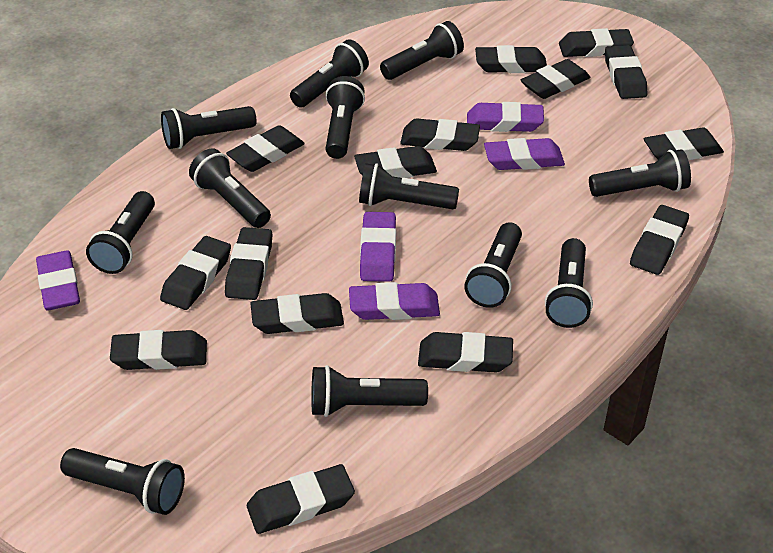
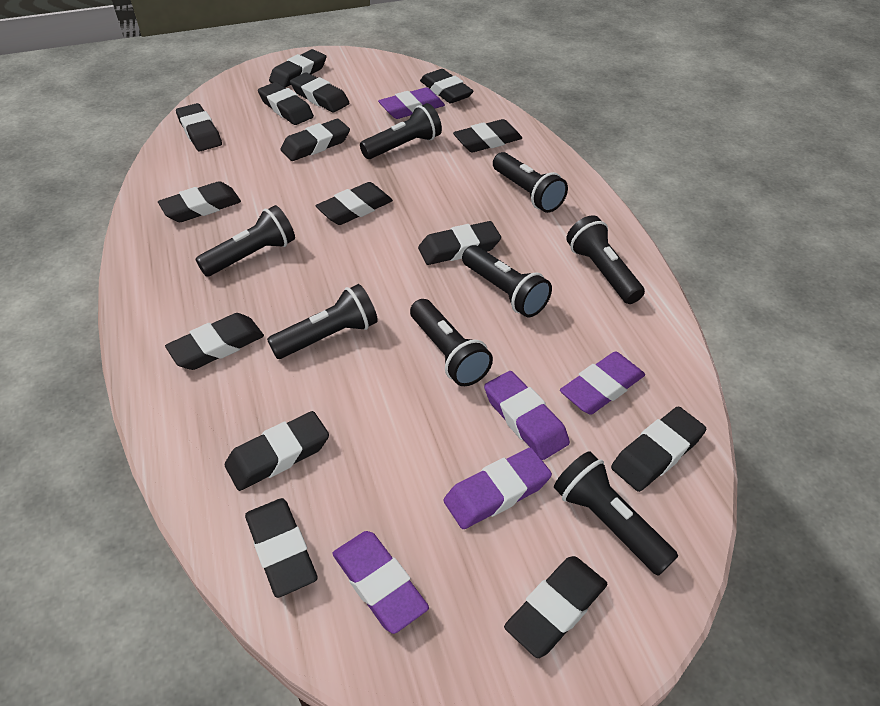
black flashlight: 12 -> 8

